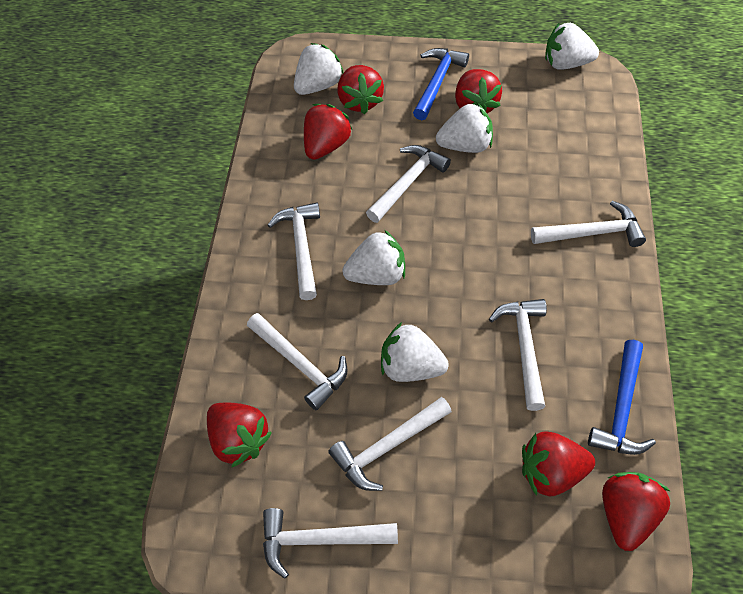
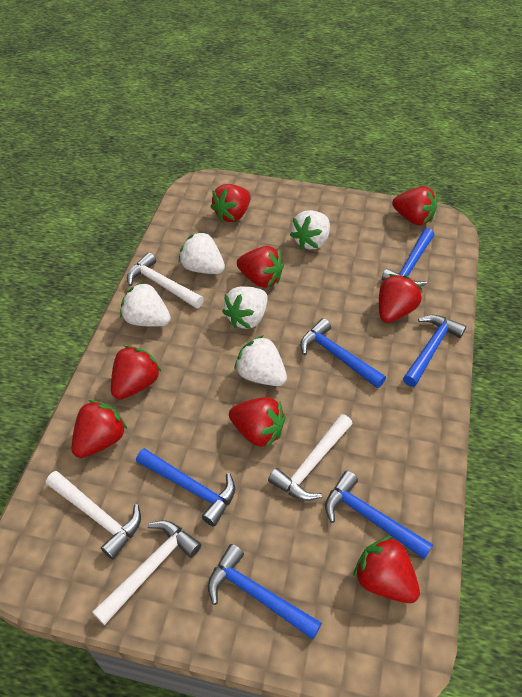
blue hammer: 2 -> 6
red strawberry: 6 -> 8
white hammer: 7 -> 4

